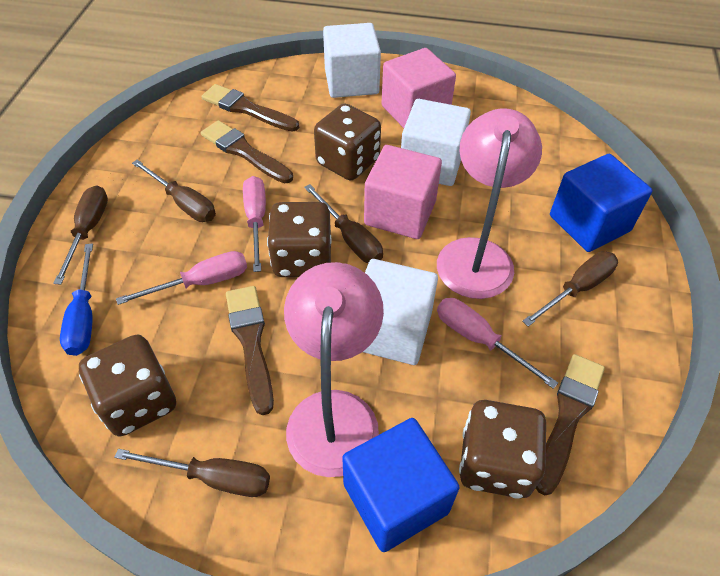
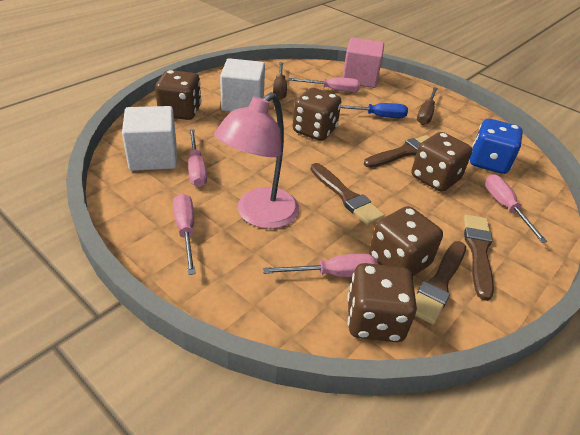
blue cube: 2 -> 0
blue dice: 0 -> 1
brown dice: 4 -> 5
brown screwdriver: 5 -> 2
pink cube: 2 -> 1
pink lamp: 2 -> 1
pink screwdriver: 3 -> 5
white cube: 3 -> 2

